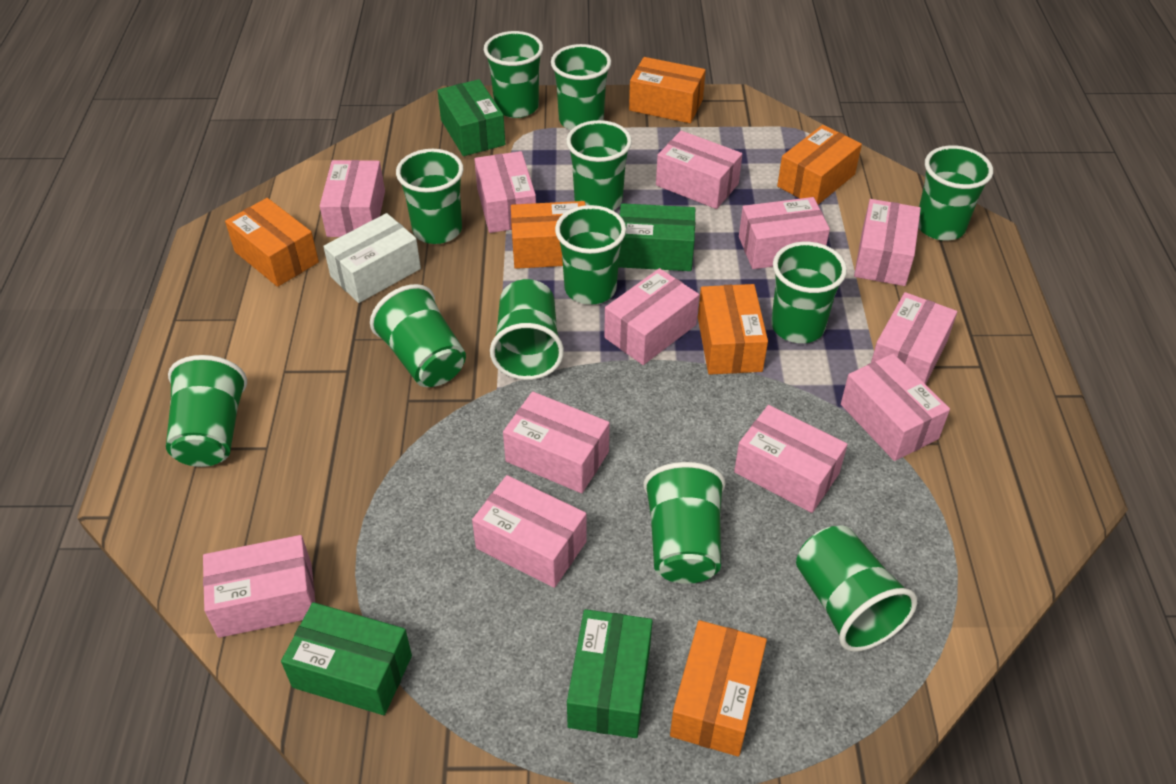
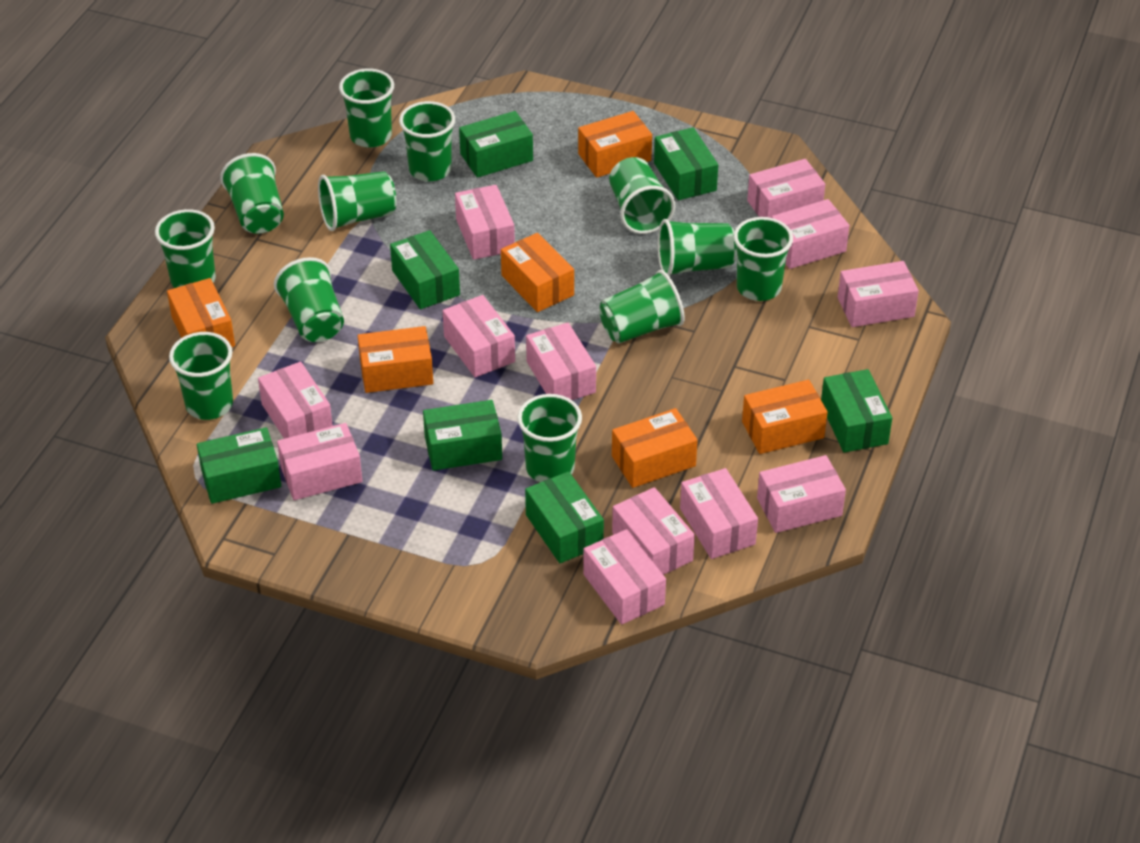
green box: 4 -> 7
white box: 1 -> 0

